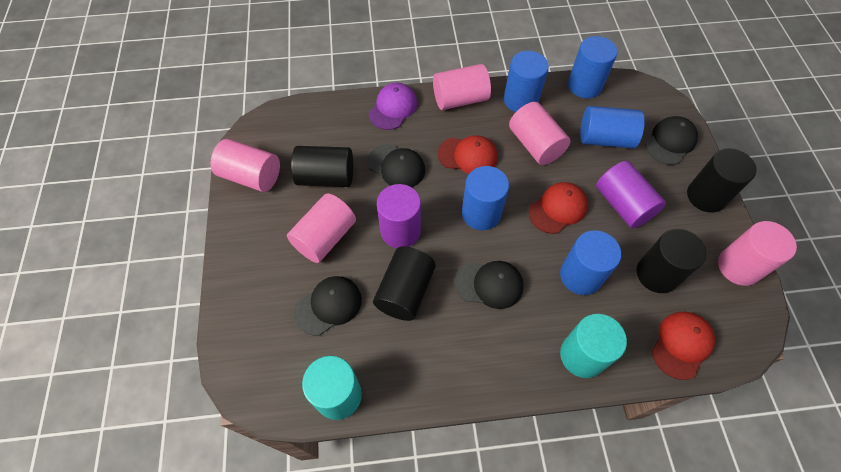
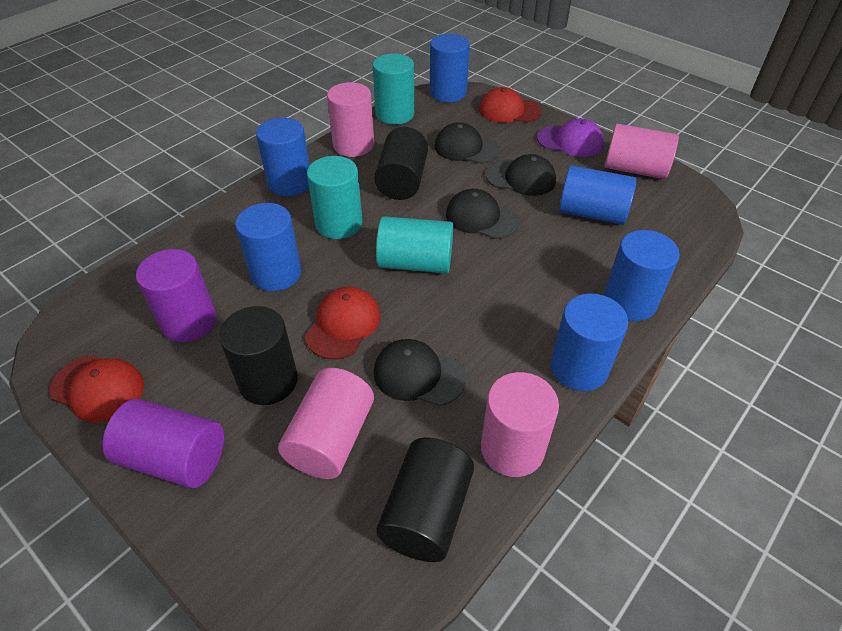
black cylinder: 4 -> 3
blue cylinder: 5 -> 6
pink cylinder: 5 -> 4
turquoise cylinder: 2 -> 3

